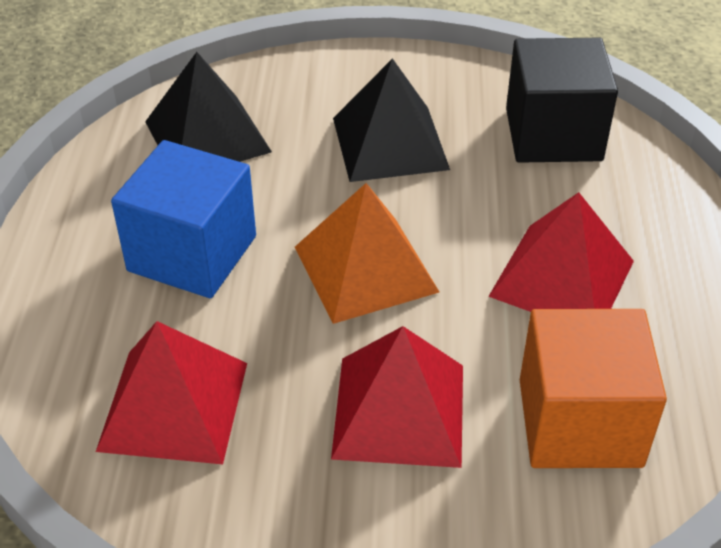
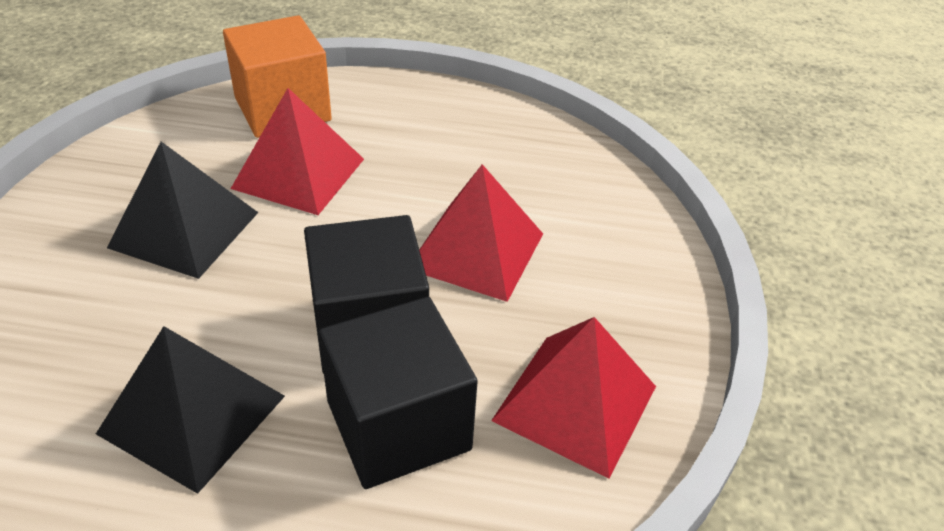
black cube: 1 -> 2
blue cube: 1 -> 0
orange pyramid: 1 -> 0

